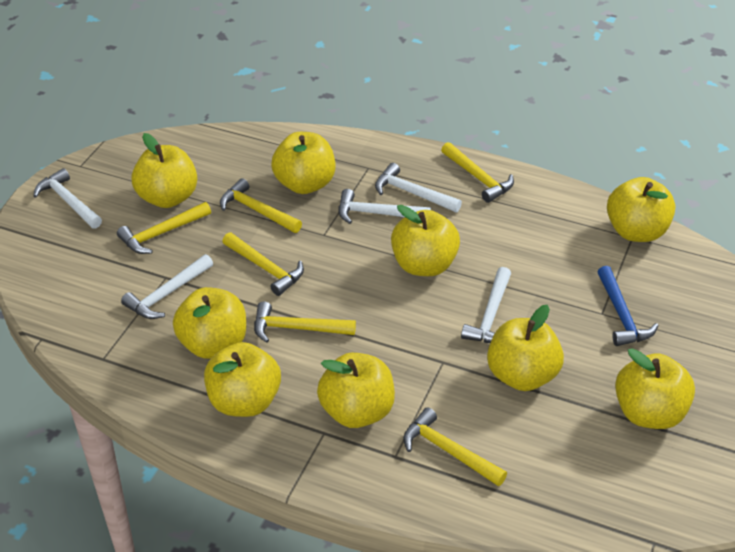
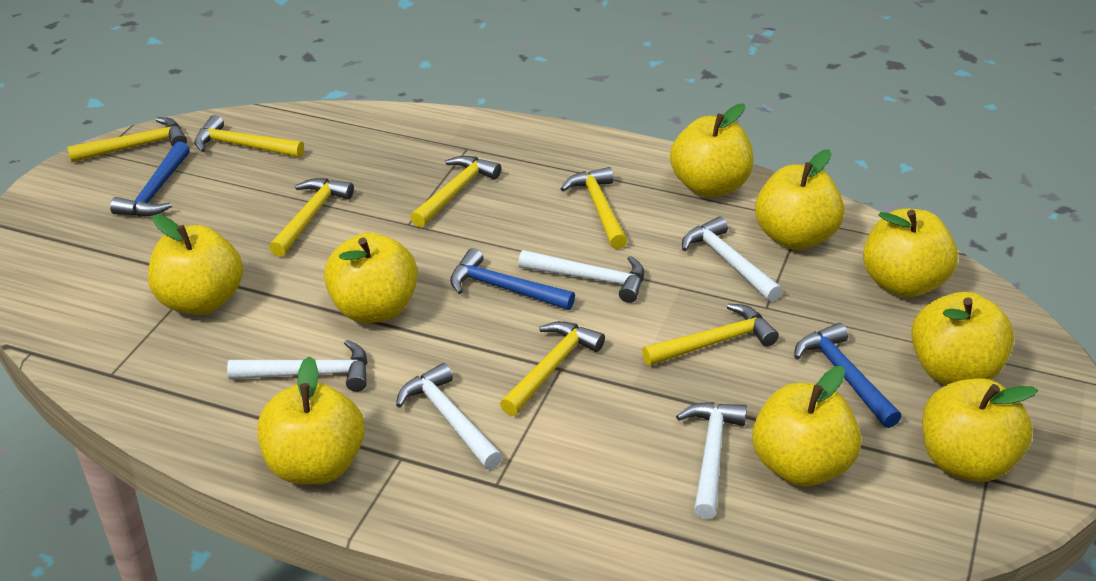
blue hammer: 1 -> 3
yellow hammer: 6 -> 7

